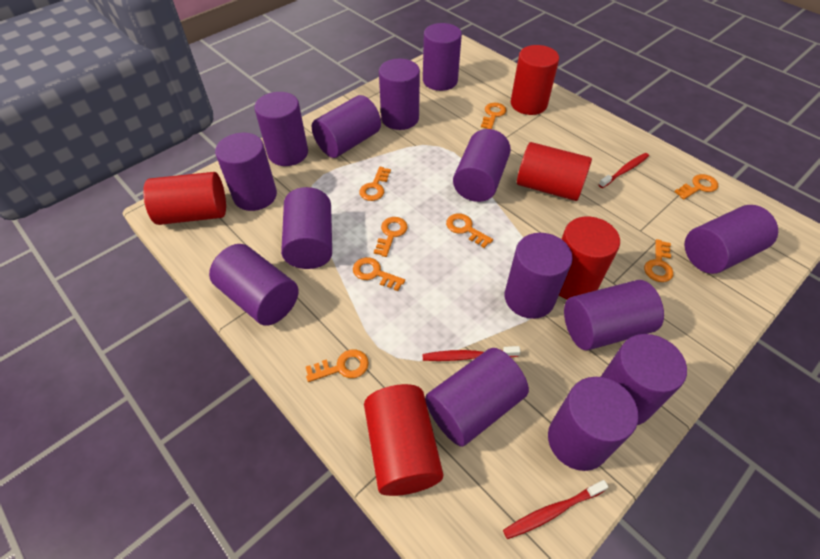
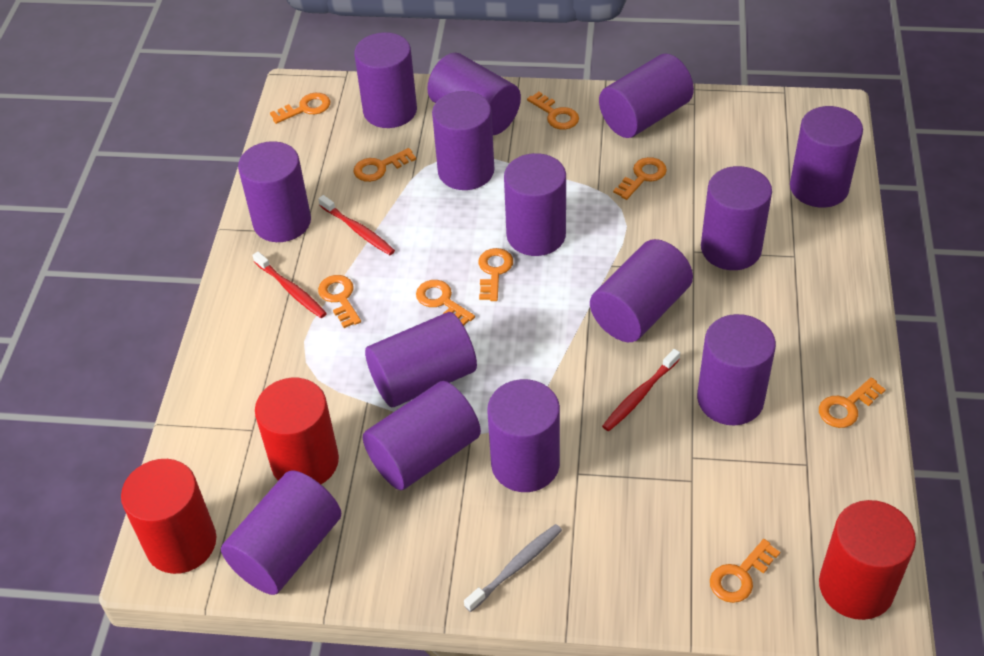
grey toothbrush: 0 -> 1
orange key: 8 -> 9
red cylinder: 5 -> 3

